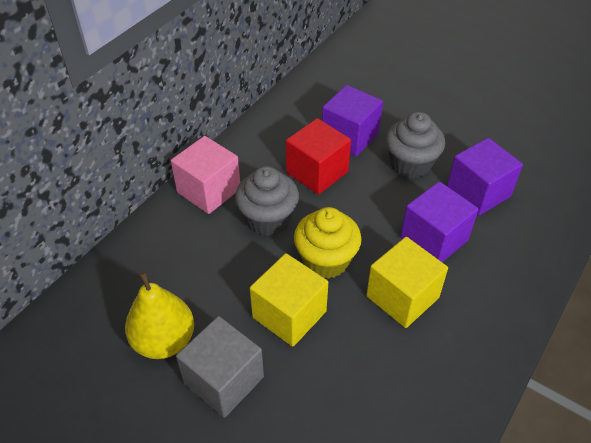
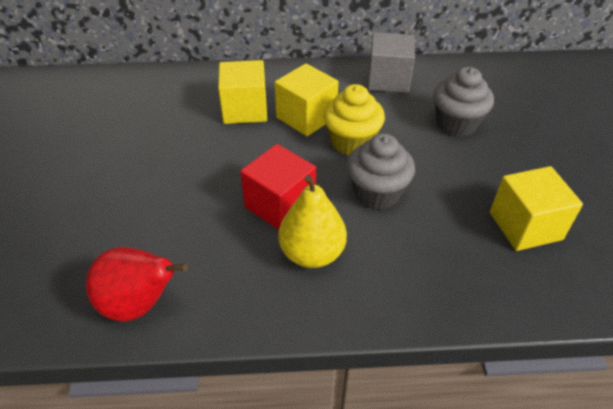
pink cube: 1 -> 0
purple cube: 3 -> 0
red pear: 0 -> 1
yellow cube: 2 -> 3

